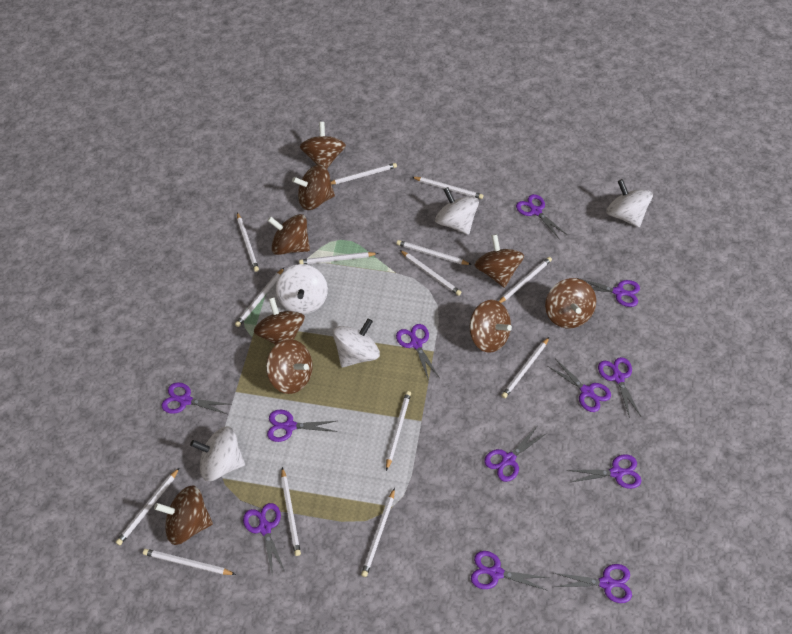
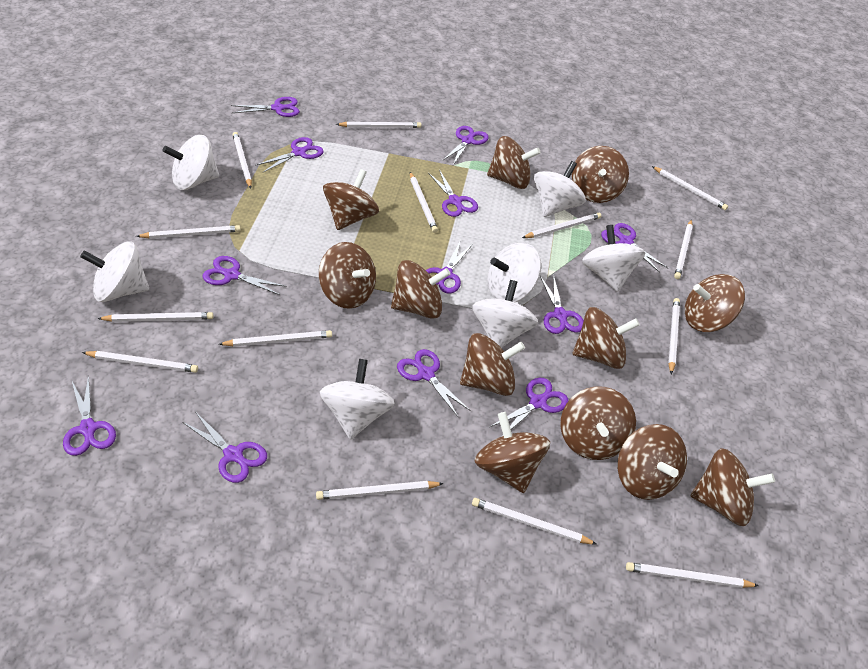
brown spinning top: 9 -> 12
white spinning top: 5 -> 7

